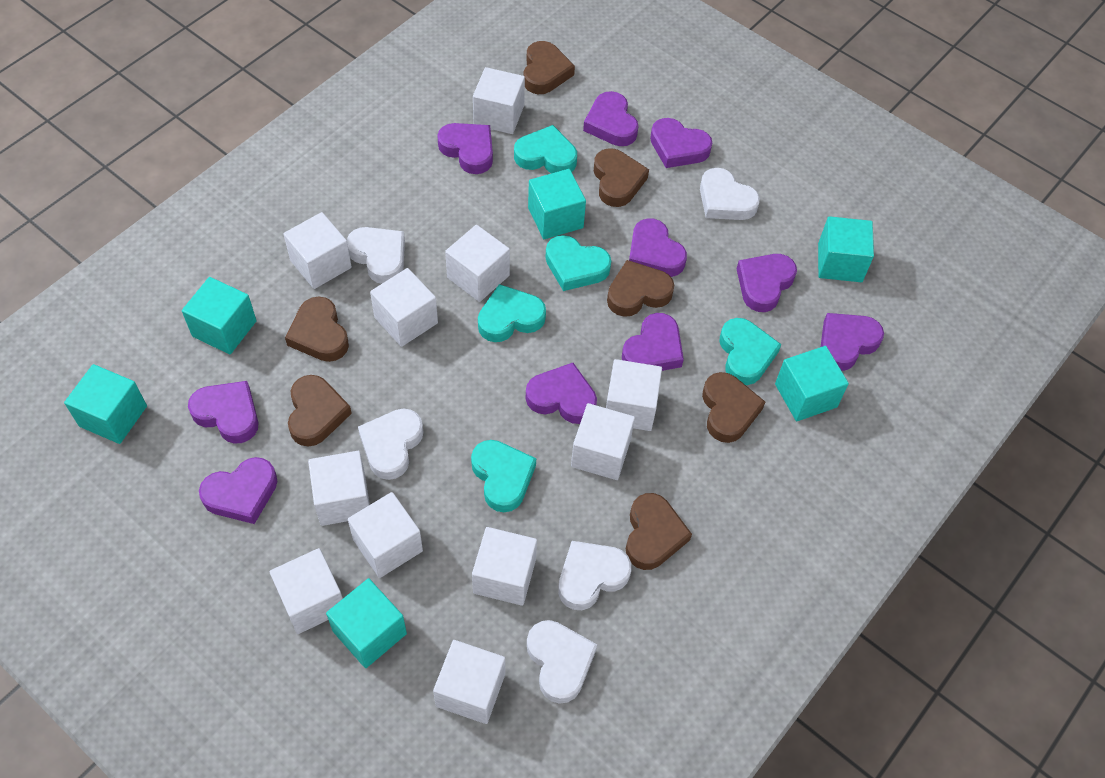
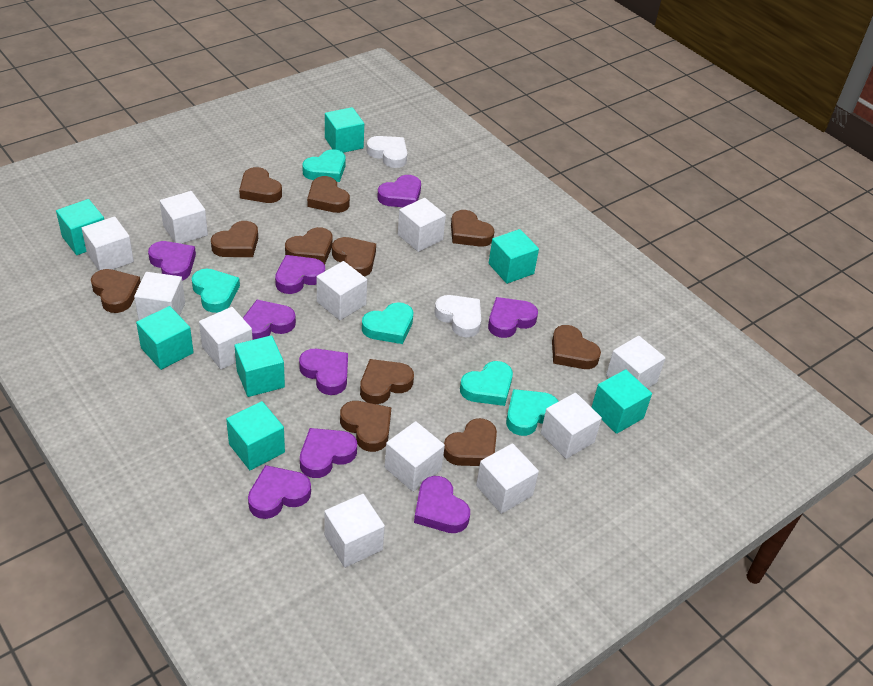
brown heart: 7 -> 11
purple heart: 10 -> 9
turquoise cube: 6 -> 7
white heart: 5 -> 2

